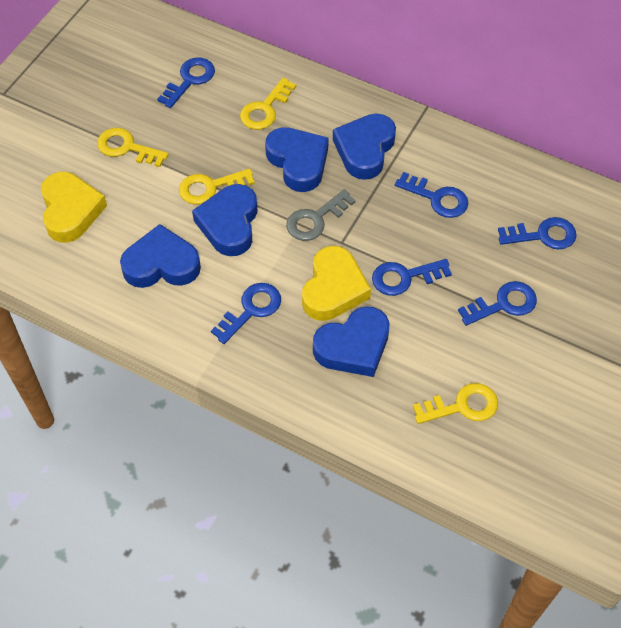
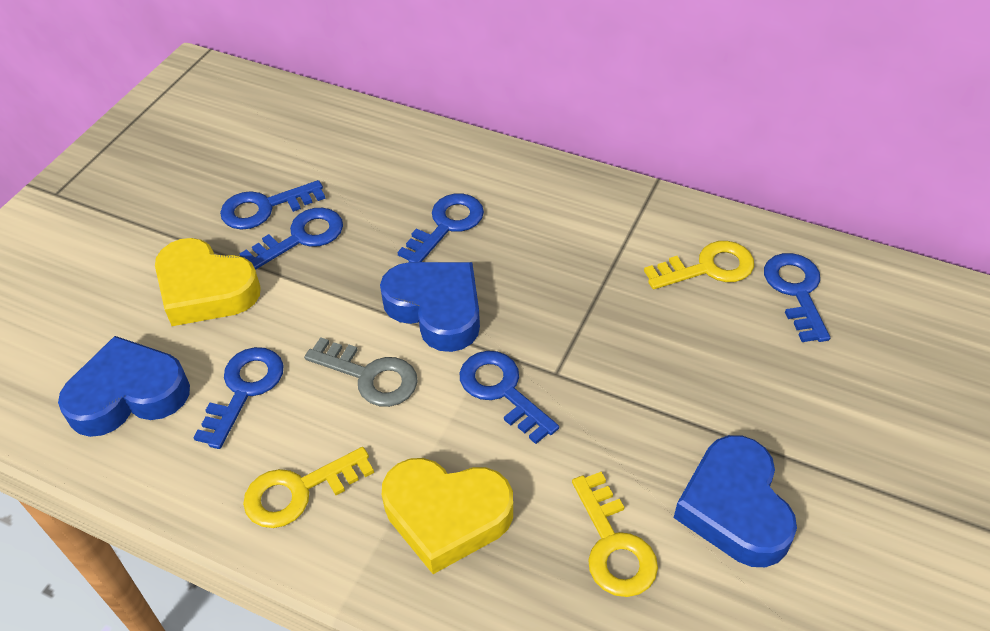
blue heart: 5 -> 3
yellow key: 4 -> 3

